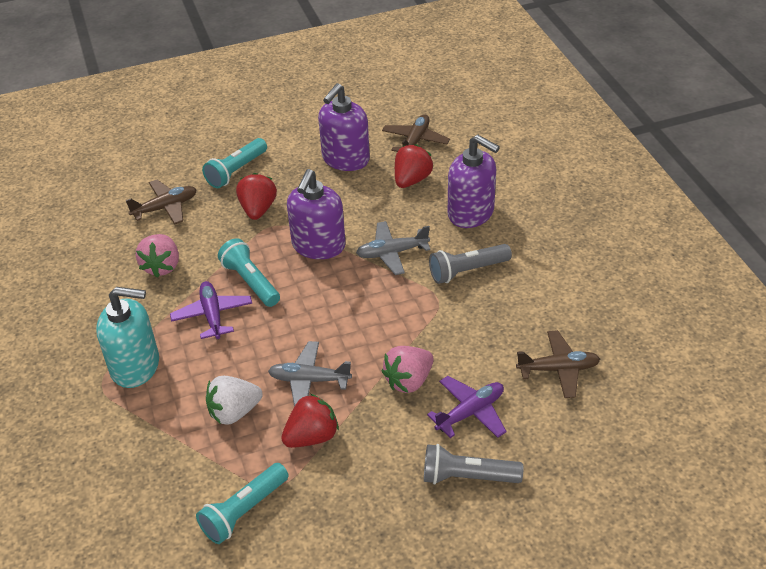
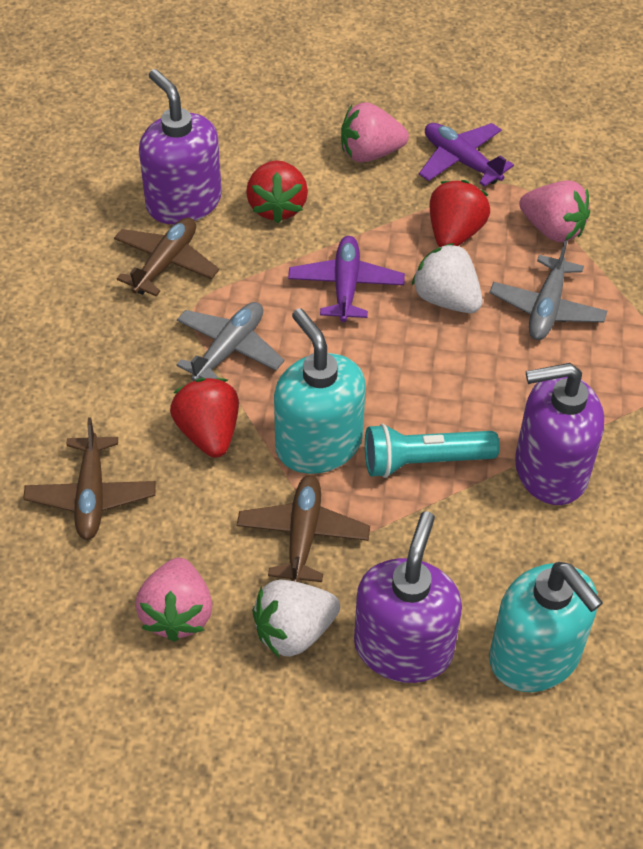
grey flashlight: 2 -> 0
pink strawberry: 2 -> 3
turquoise flashlight: 3 -> 1
turquoise soap dispenser: 1 -> 2
white strawberry: 1 -> 2

